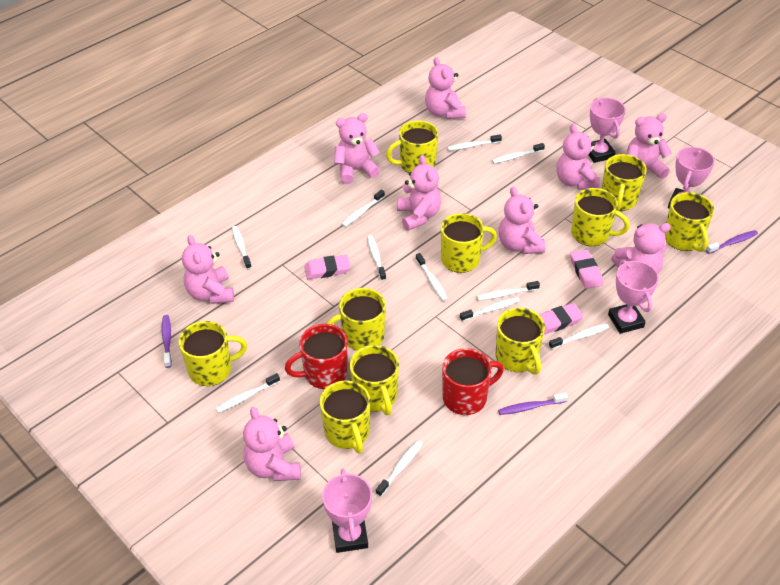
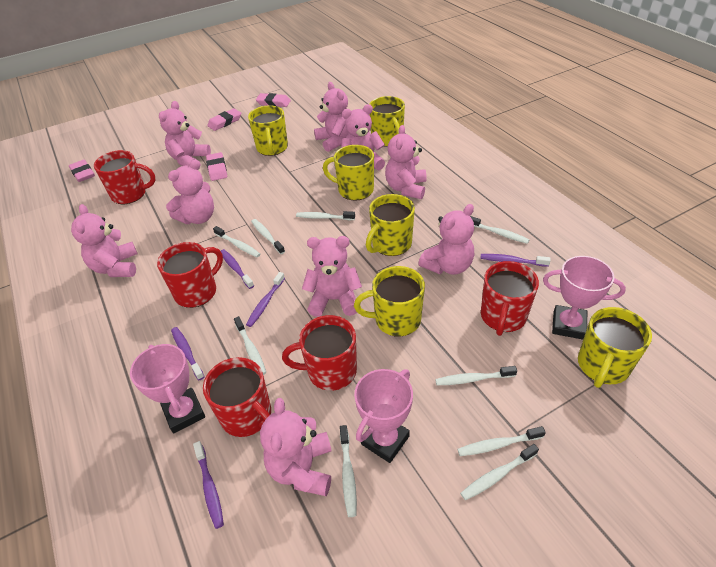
pink eraser: 3 -> 4
pink trophy: 4 -> 3
purple toothbrush: 3 -> 5
red mug: 2 -> 5
white toothbrush: 11 -> 9
yellow mug: 10 -> 6

